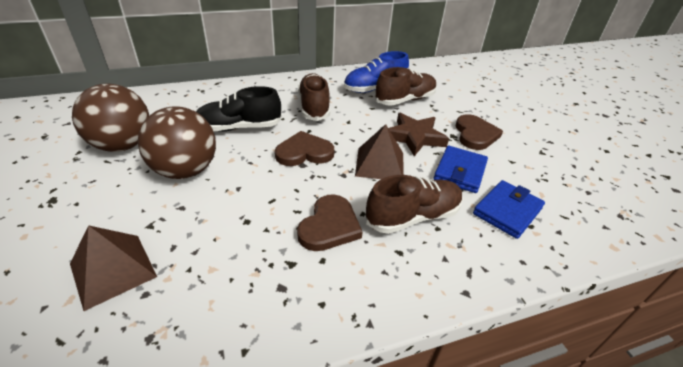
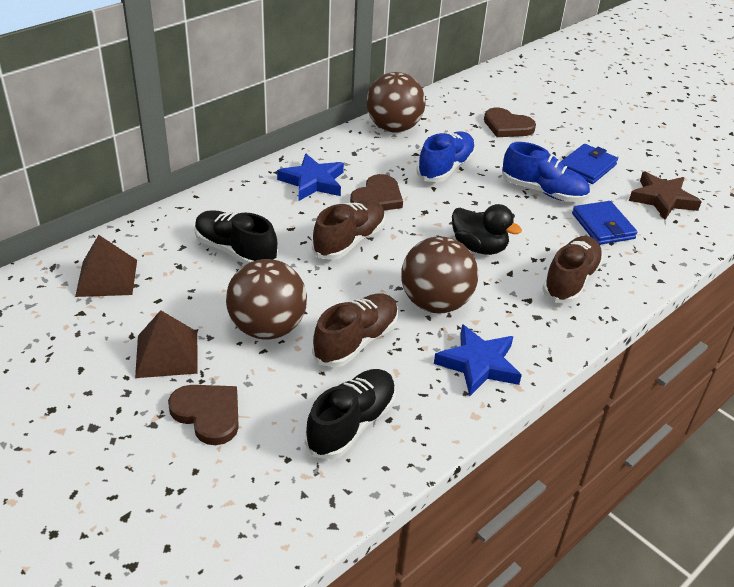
black duck: 0 -> 1
black shoe: 1 -> 2
blue shoe: 1 -> 2
blue star: 0 -> 2
brown ball: 2 -> 3

